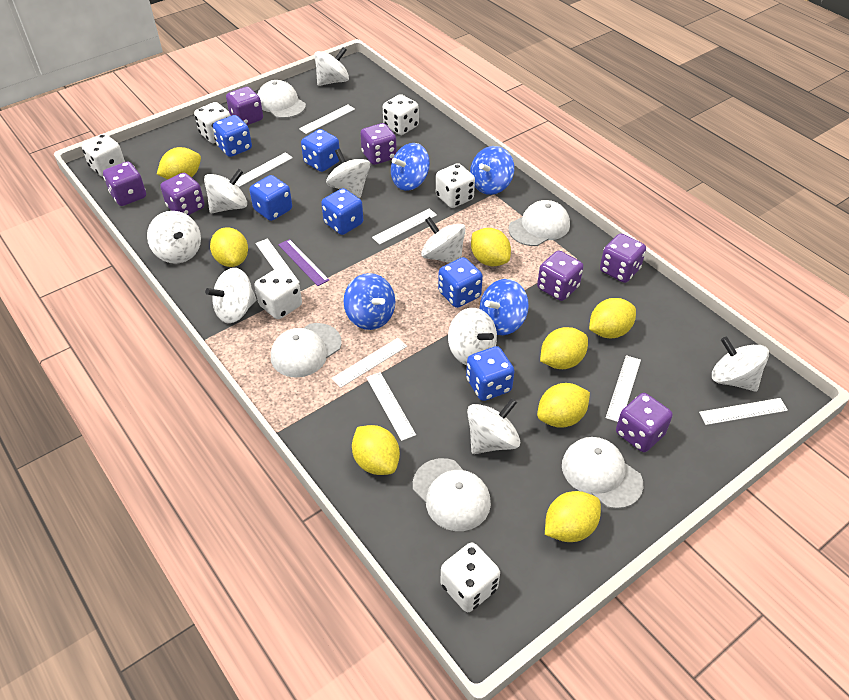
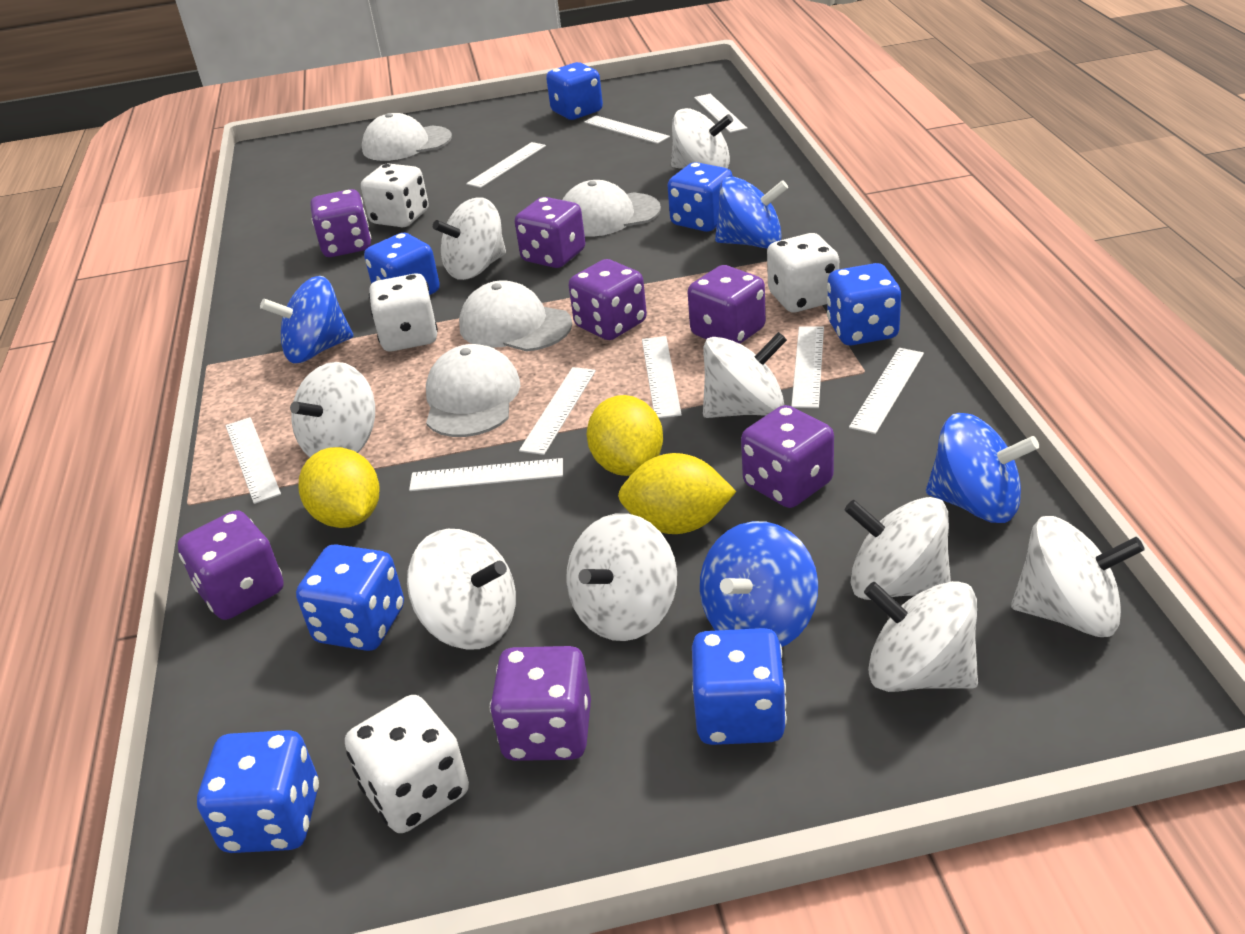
blue dice: 6 -> 7
purple ruler: 1 -> 0
white cap: 5 -> 4
white dice: 6 -> 4
white ruler: 8 -> 9
yellow lemon: 8 -> 3

